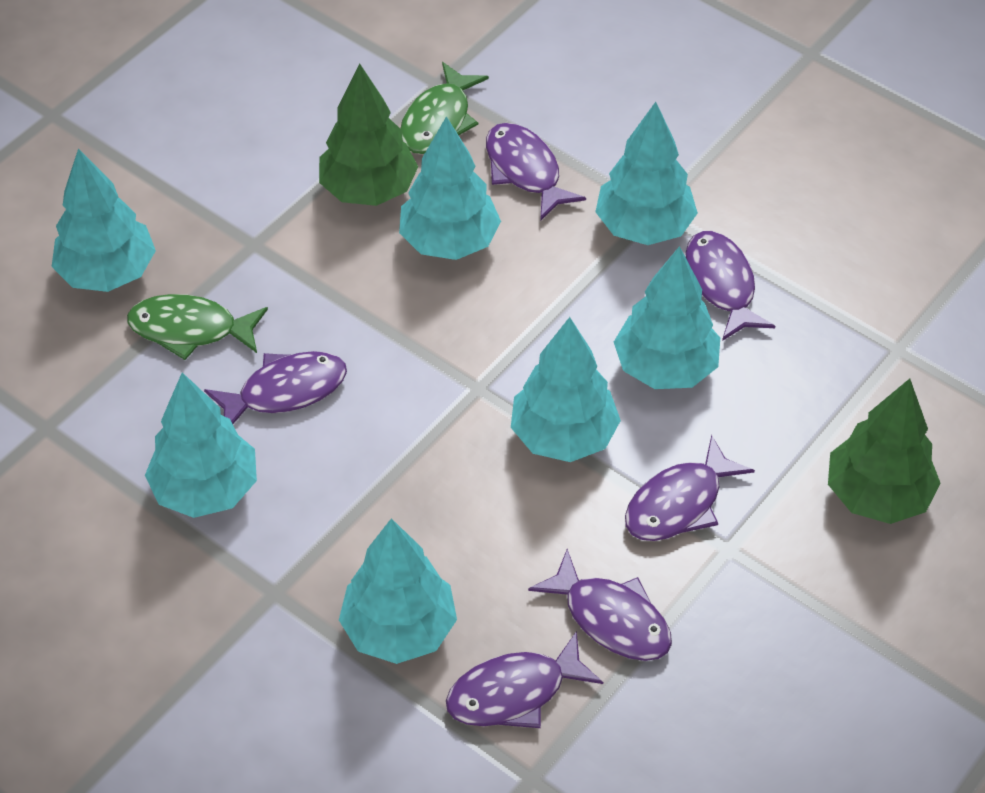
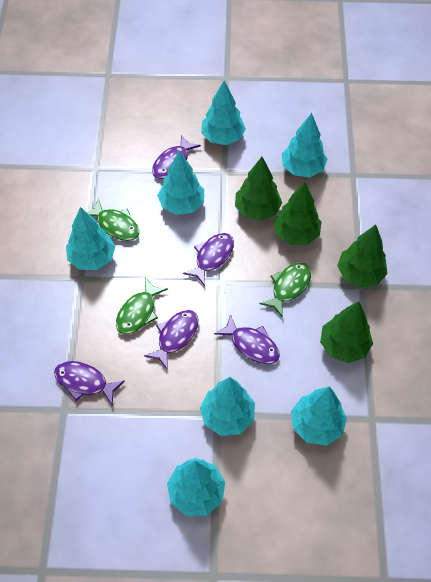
green fish: 2 -> 3
green tree: 2 -> 4
purple fish: 6 -> 5

